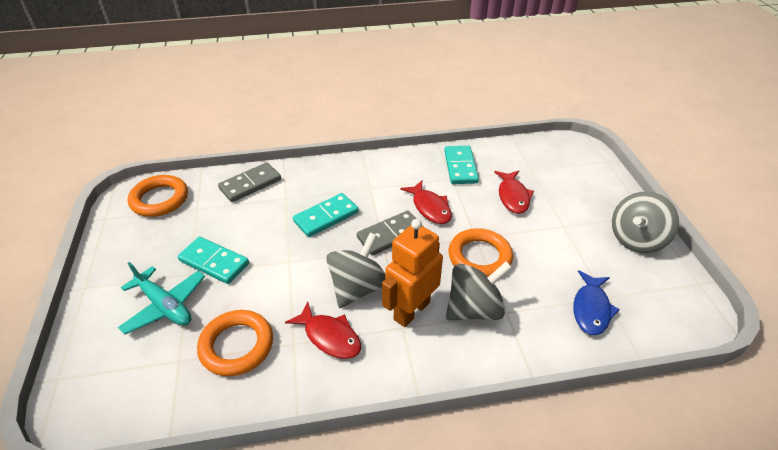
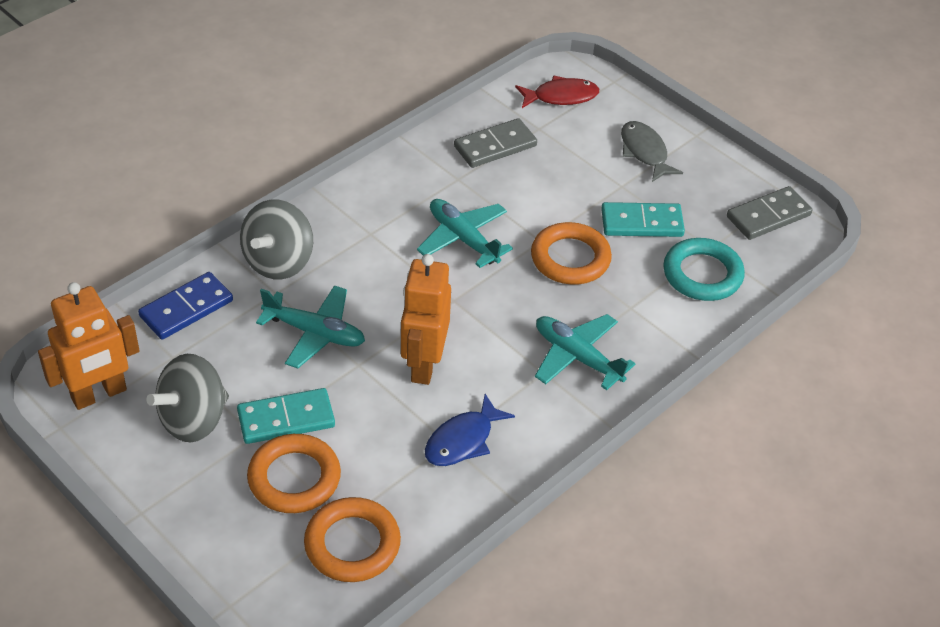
blue domino: 0 -> 1
grey fish: 0 -> 1
grey spinning top: 3 -> 2
orange robot: 1 -> 2
red fish: 3 -> 1
turquoise domino: 3 -> 2
turquoise plane: 1 -> 3
turquoise ring: 0 -> 1

